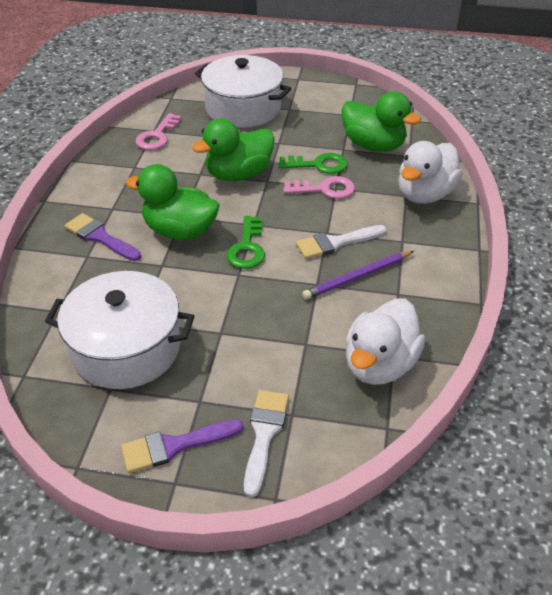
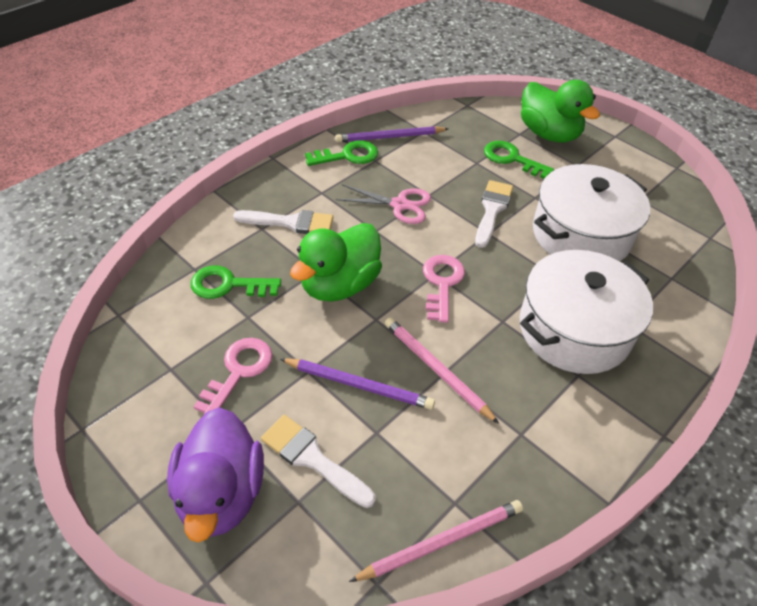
green duck: 3 -> 2
green key: 2 -> 3
pink pencil: 0 -> 2
pink scissors: 0 -> 1
purple brush: 2 -> 0
purple duck: 0 -> 1
purple pencil: 1 -> 2
white brush: 2 -> 3
white duck: 2 -> 0

